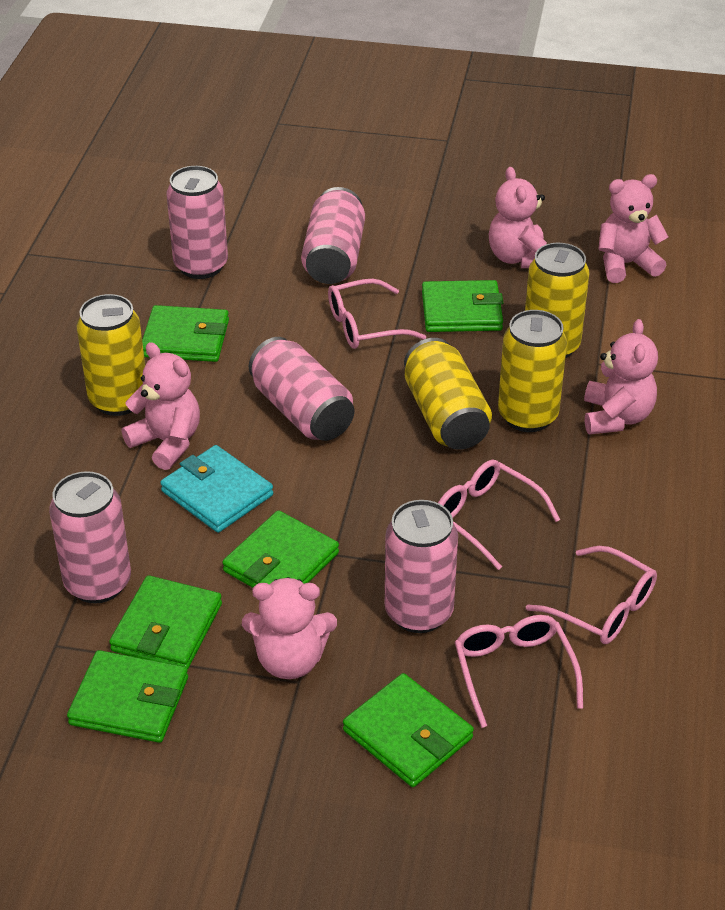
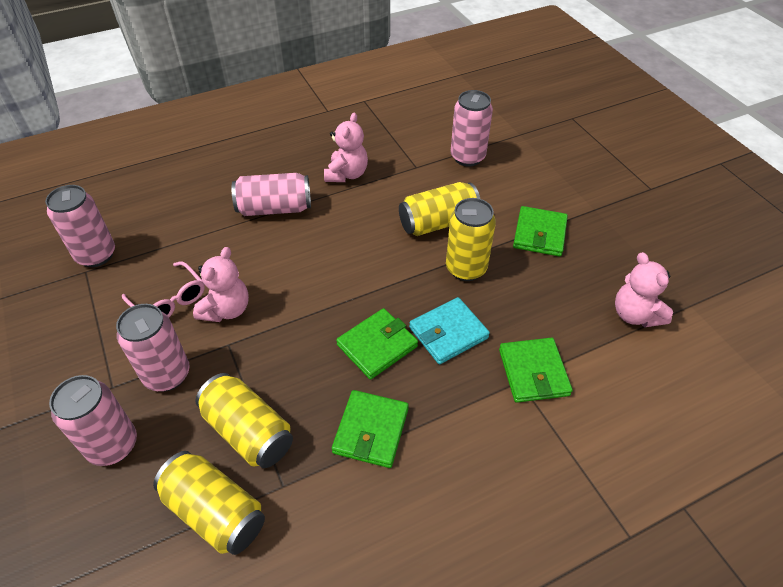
green wallet: 6 -> 4
pink glasses: 4 -> 1
pink teddy bear: 5 -> 3

